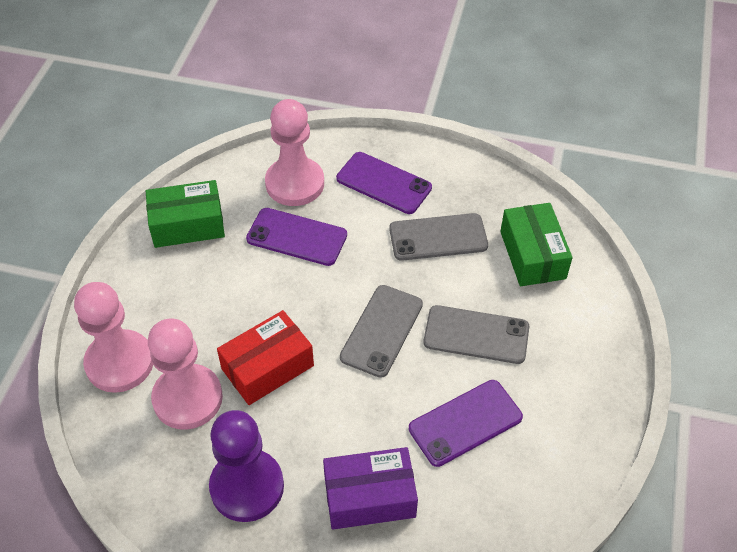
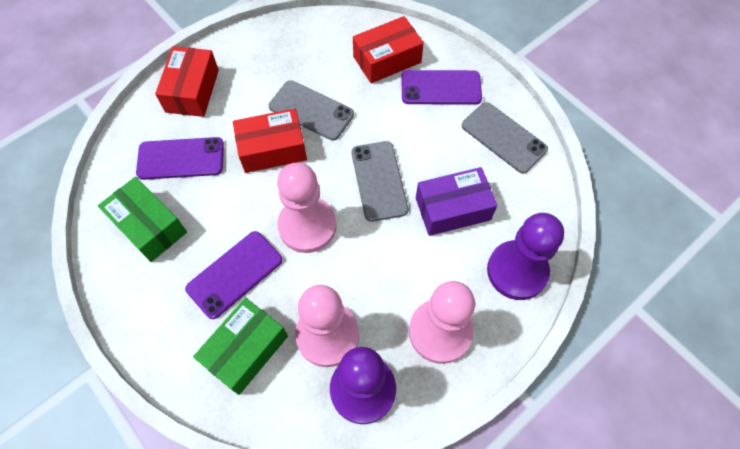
purple pawn: 1 -> 2
red box: 1 -> 3

